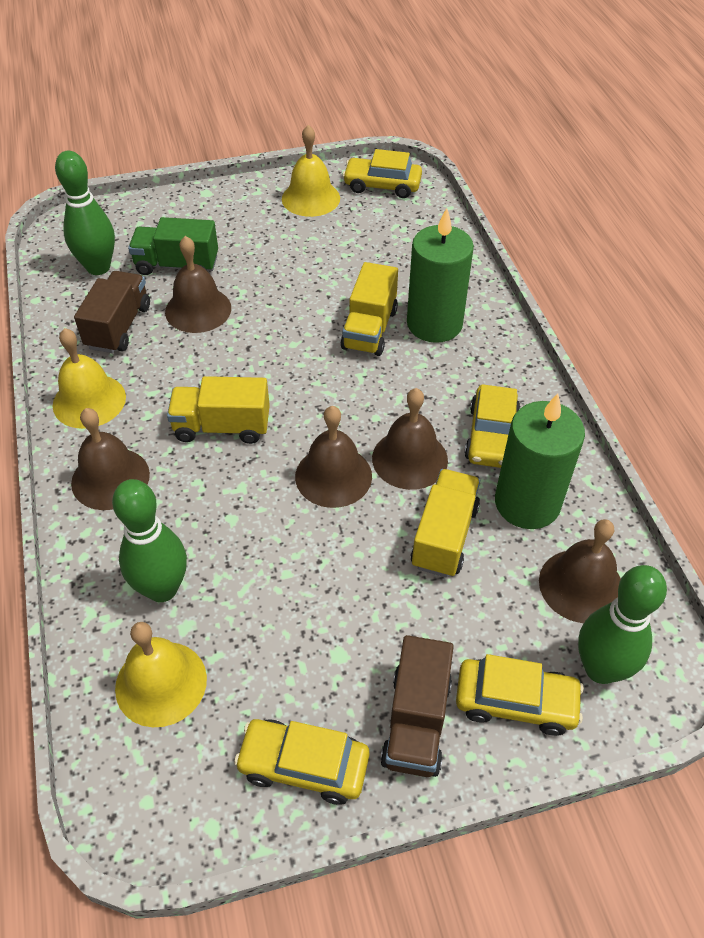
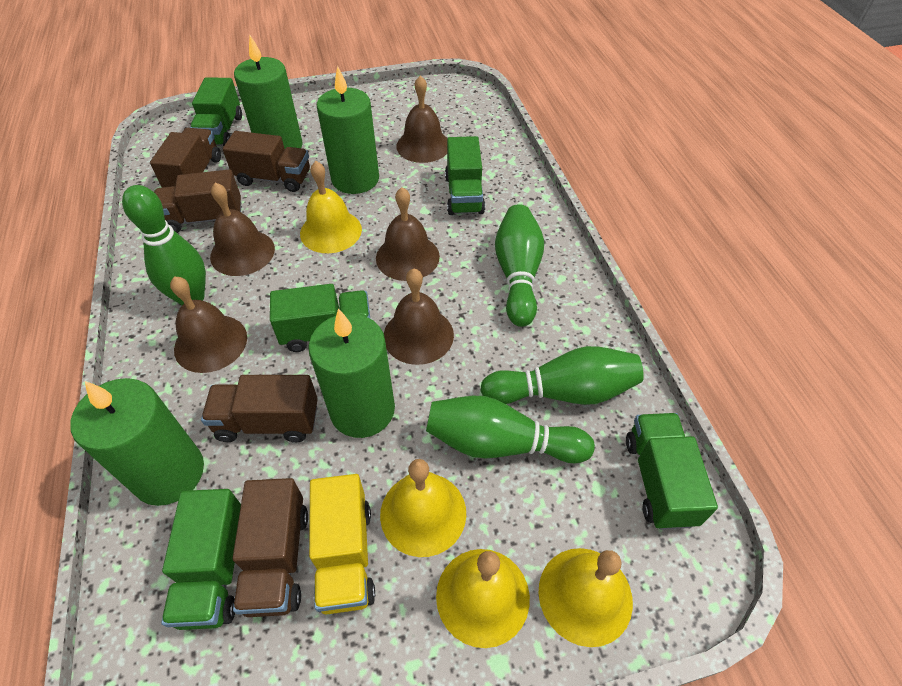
brown truck: 2 -> 5
green bowling pin: 3 -> 4
green candle: 2 -> 4
green truck: 1 -> 5
yellow bell: 3 -> 4
yellow car: 4 -> 0
yellow truck: 3 -> 1

